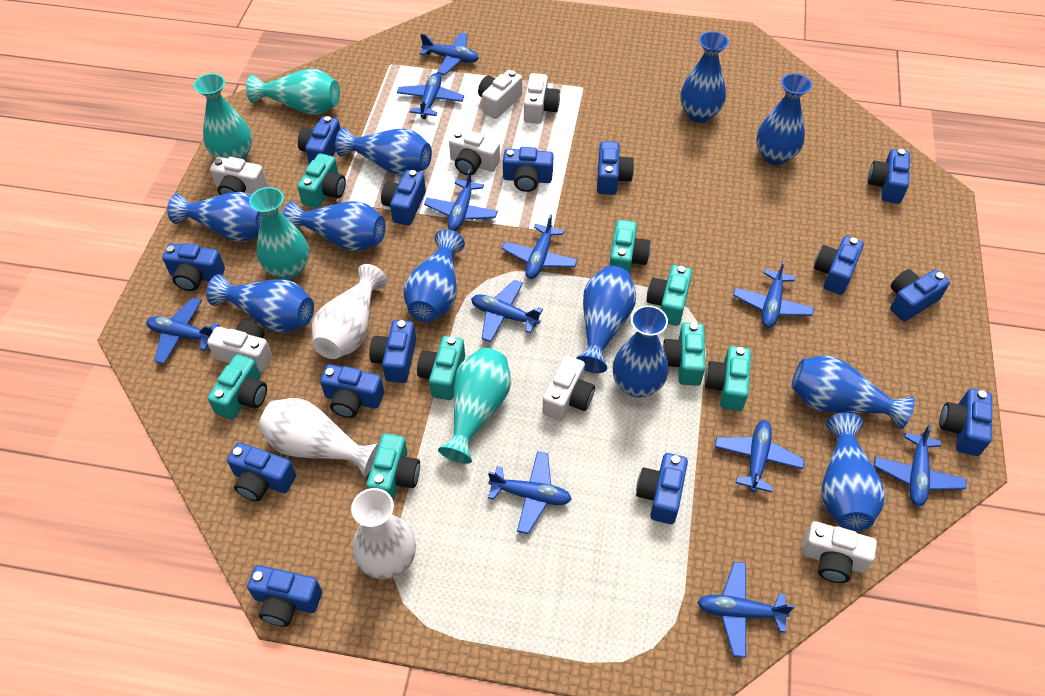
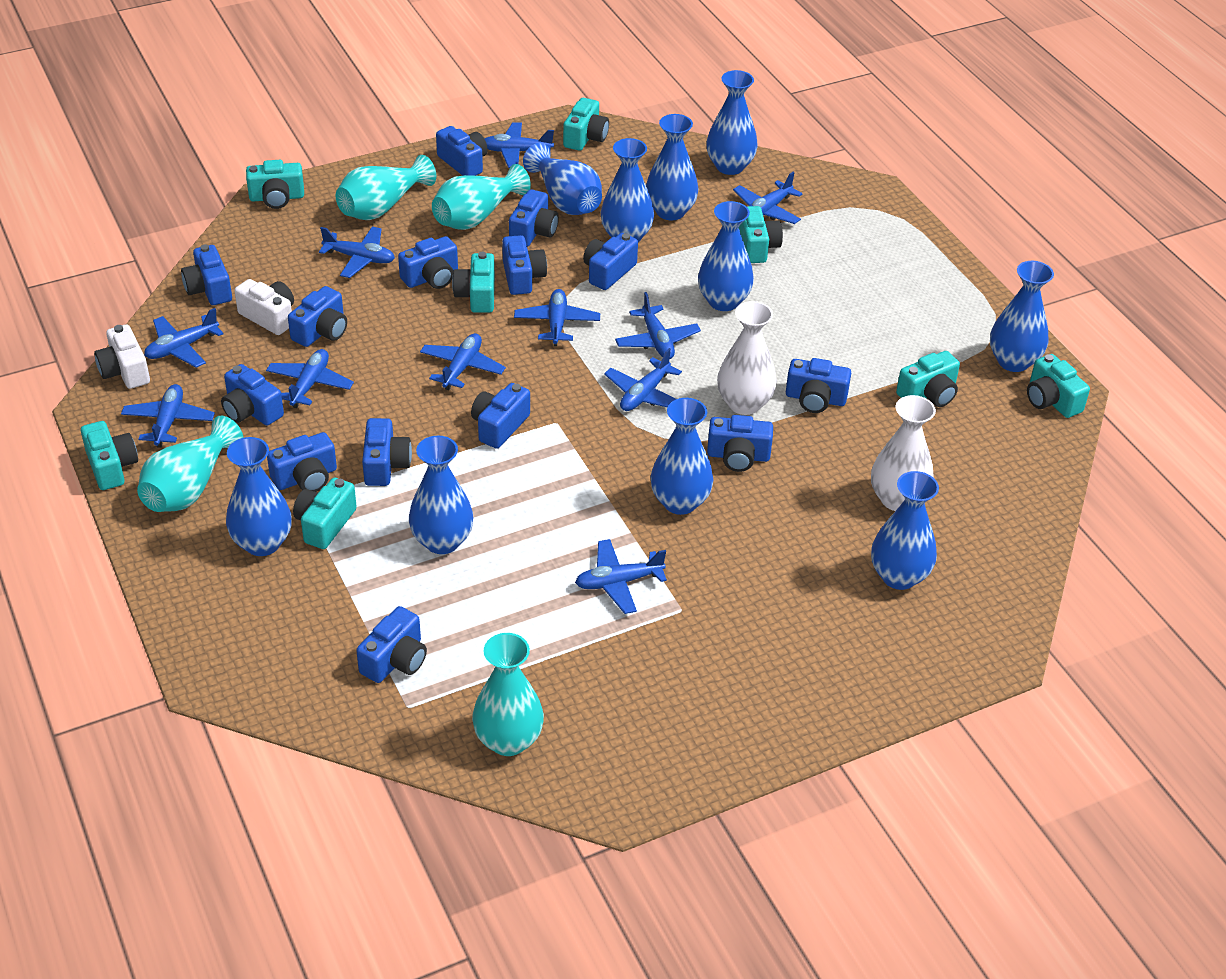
blue vase: 11 -> 10
white camera: 7 -> 2
white vase: 3 -> 2

